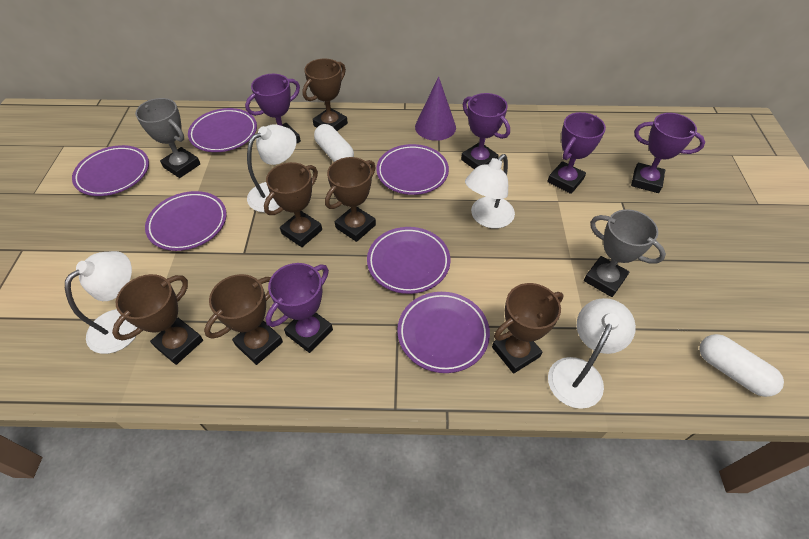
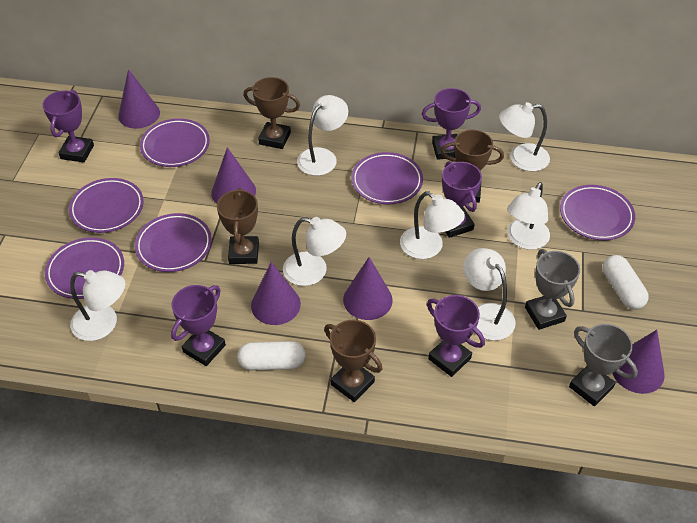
brown trophy: 6 -> 4
purple cone: 1 -> 5
white lamp: 4 -> 7

